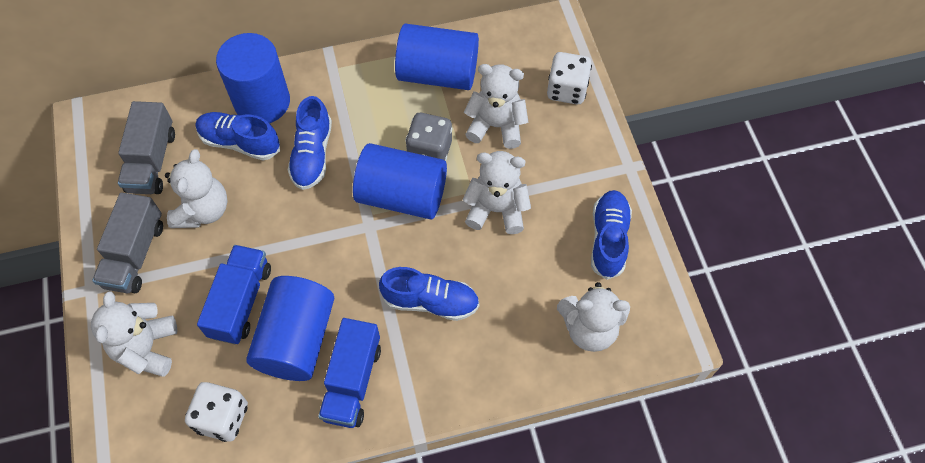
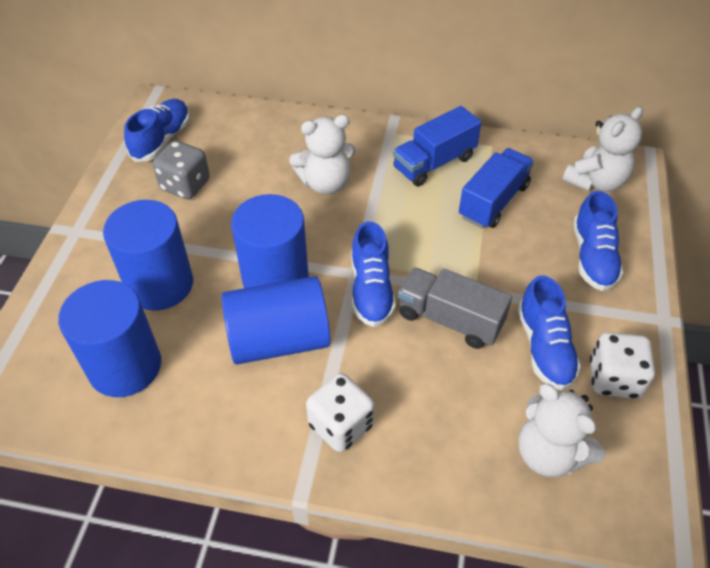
grey truck: 2 -> 1
white teddy bear: 5 -> 3

